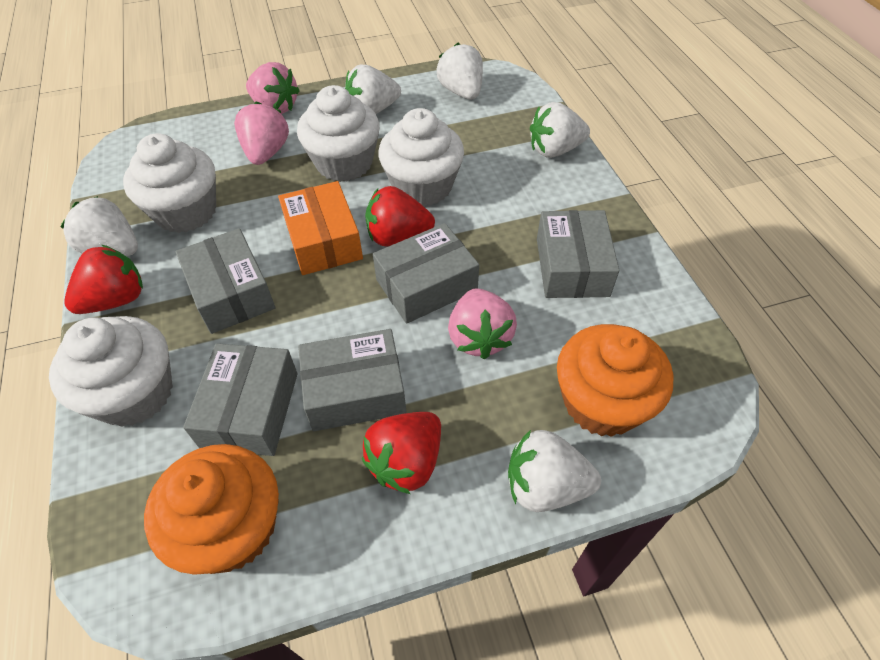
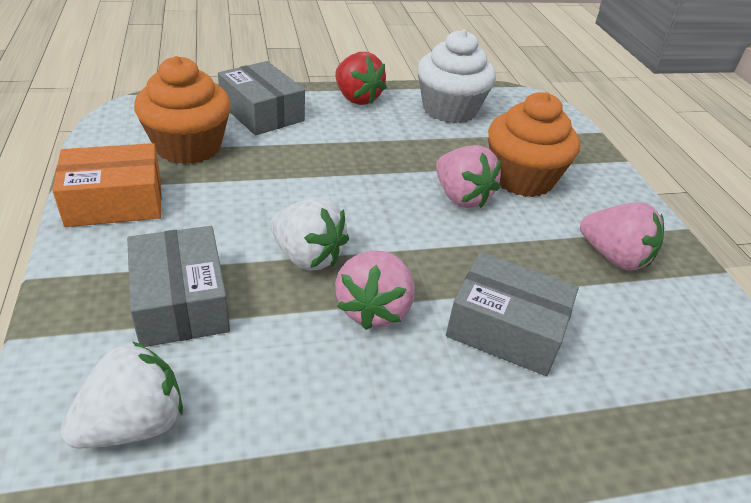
grey box: 5 -> 3
red strawberry: 3 -> 1
white cupcake: 4 -> 1
white strawberry: 5 -> 2

